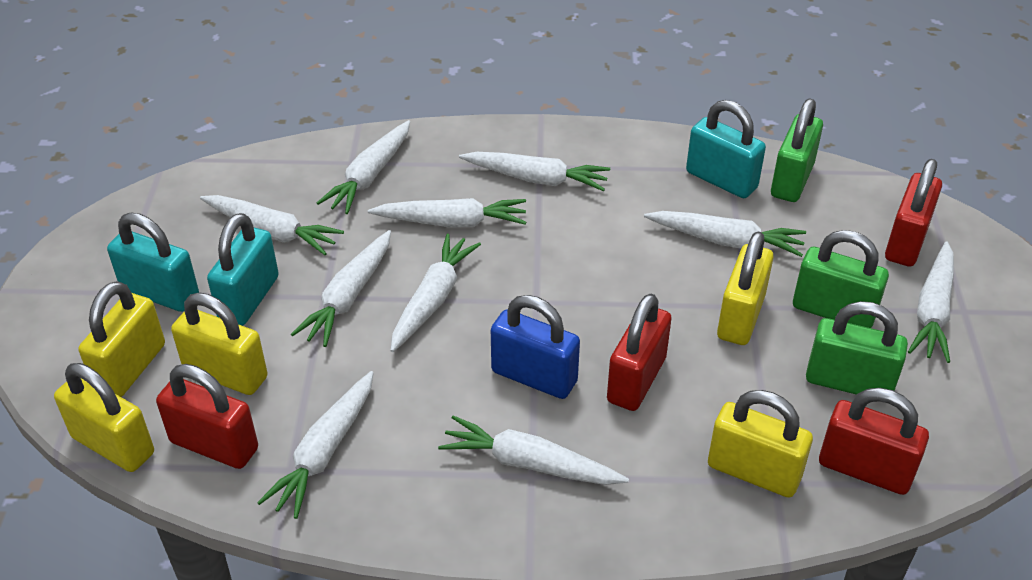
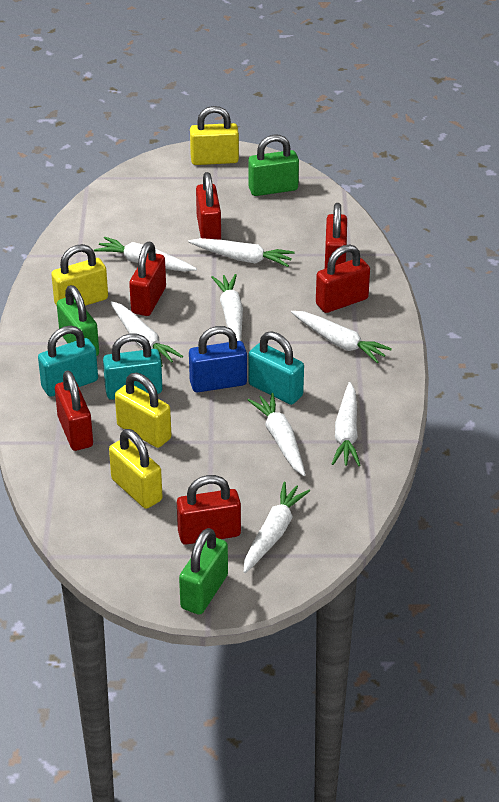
red padlock: 4 -> 6
white carrot: 10 -> 8
yellow padlock: 5 -> 4

